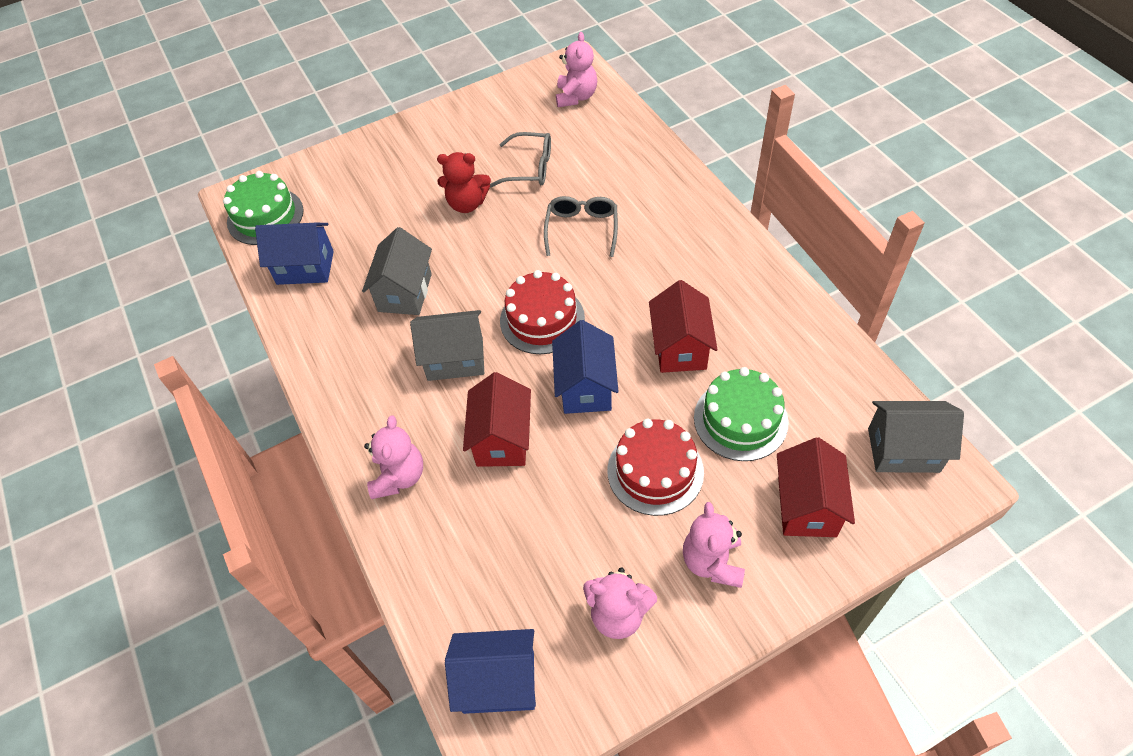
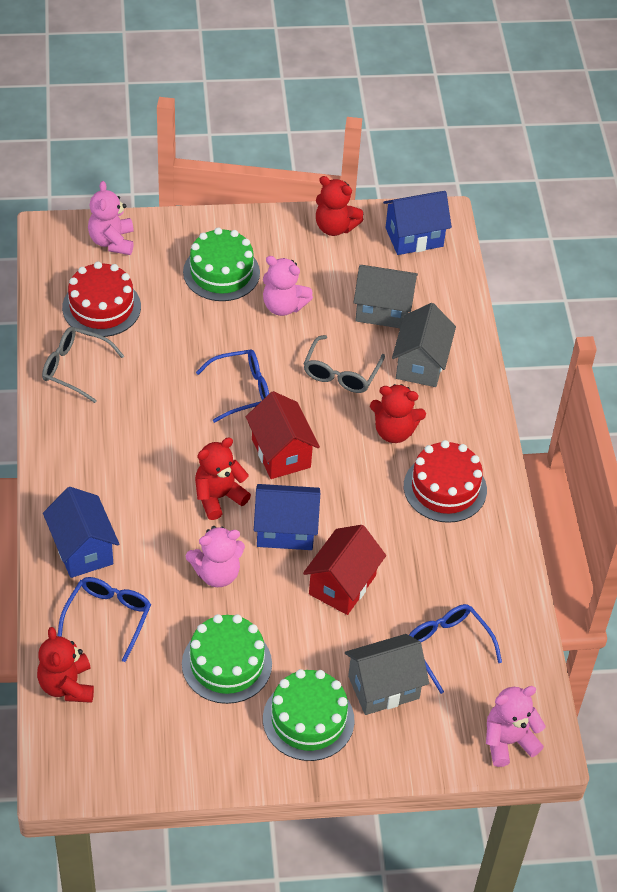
blue glasses: 0 -> 3
green cake: 2 -> 3
red house: 3 -> 2
red teddy bear: 1 -> 4

